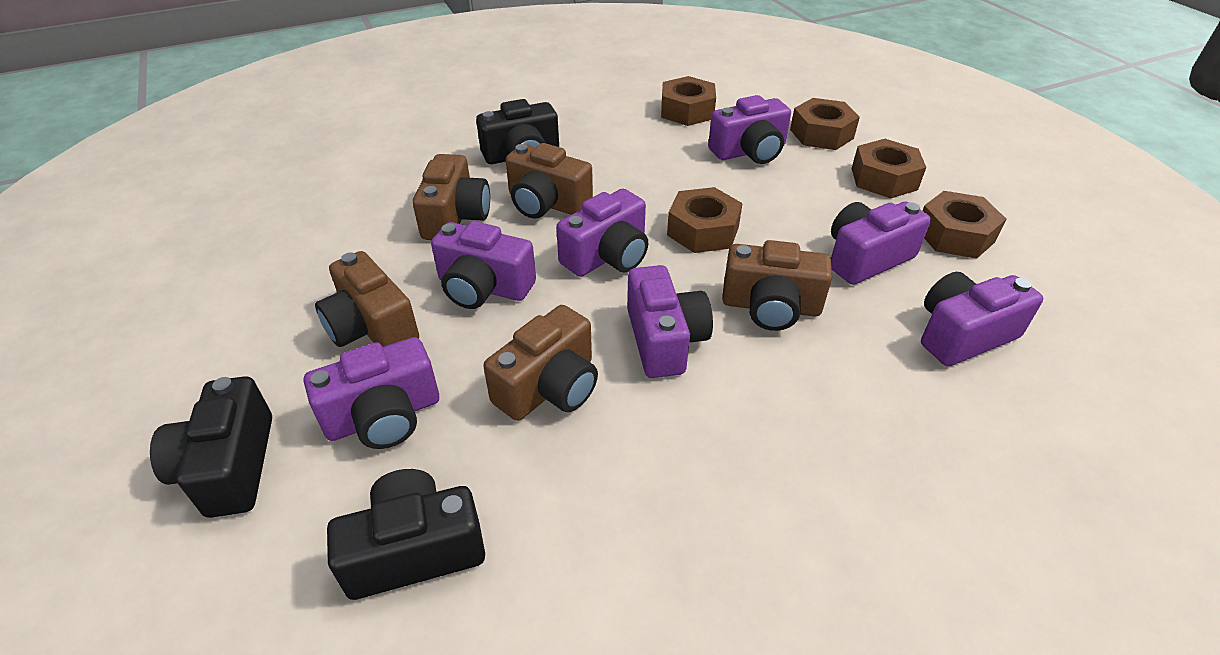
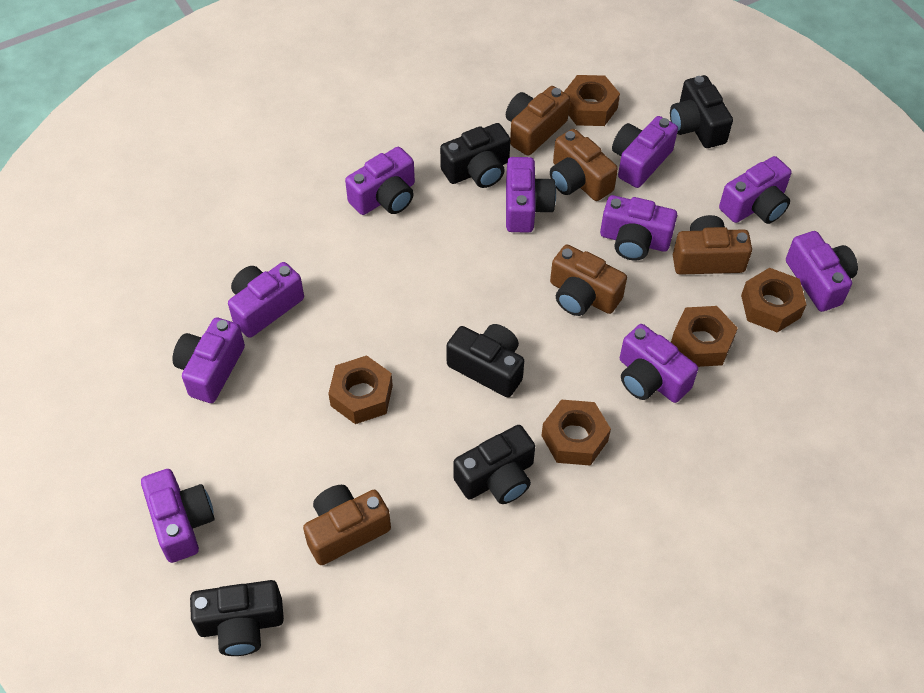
black camera: 3 -> 5
purple camera: 7 -> 10

